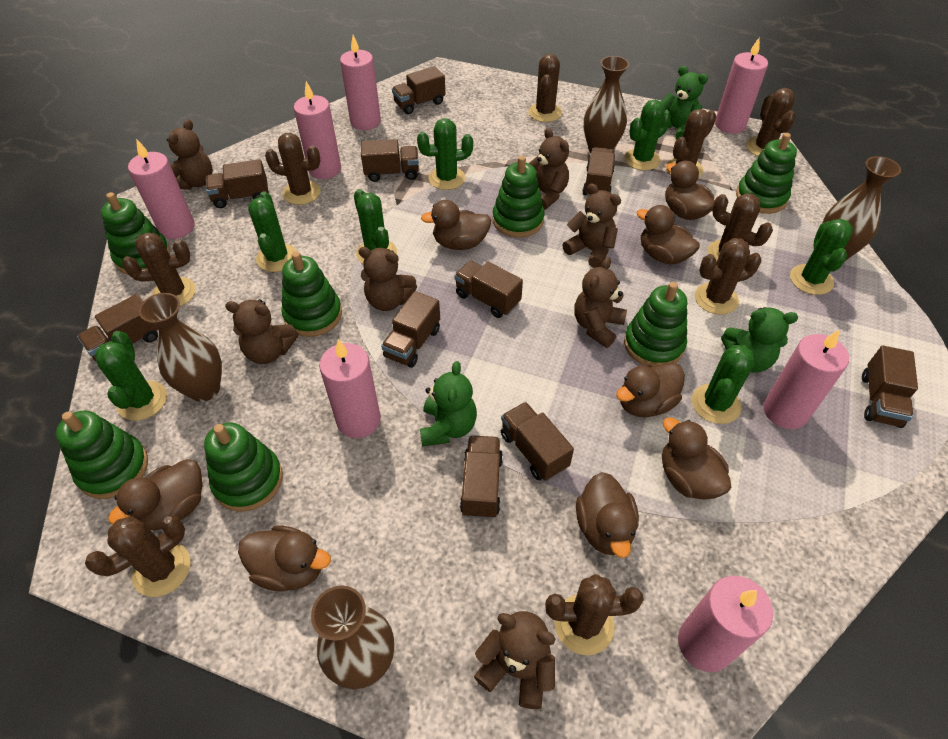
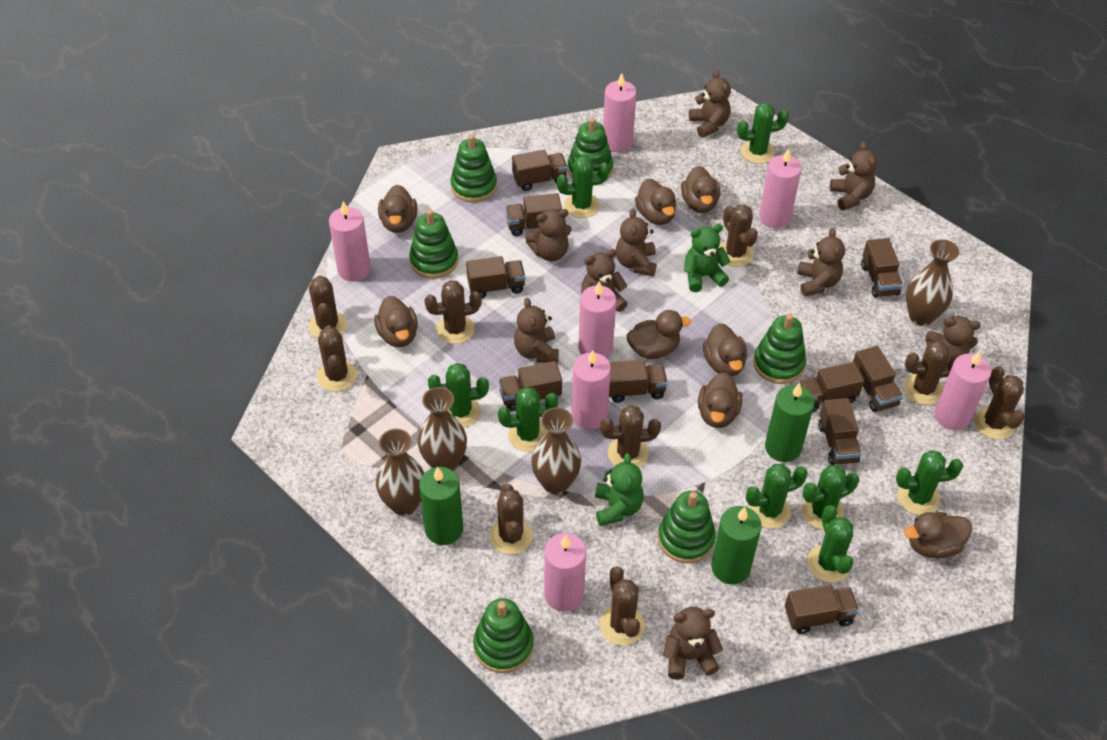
brown teddy bear: 7 -> 9
green cactus: 7 -> 8
green candle: 0 -> 3
green stacking toy: 7 -> 6
green teddy bear: 3 -> 2

